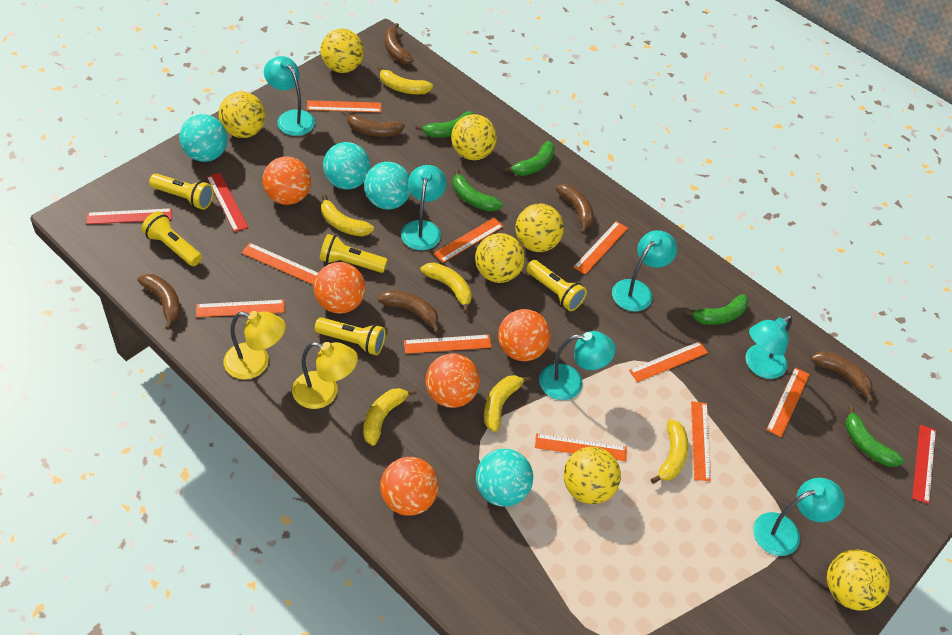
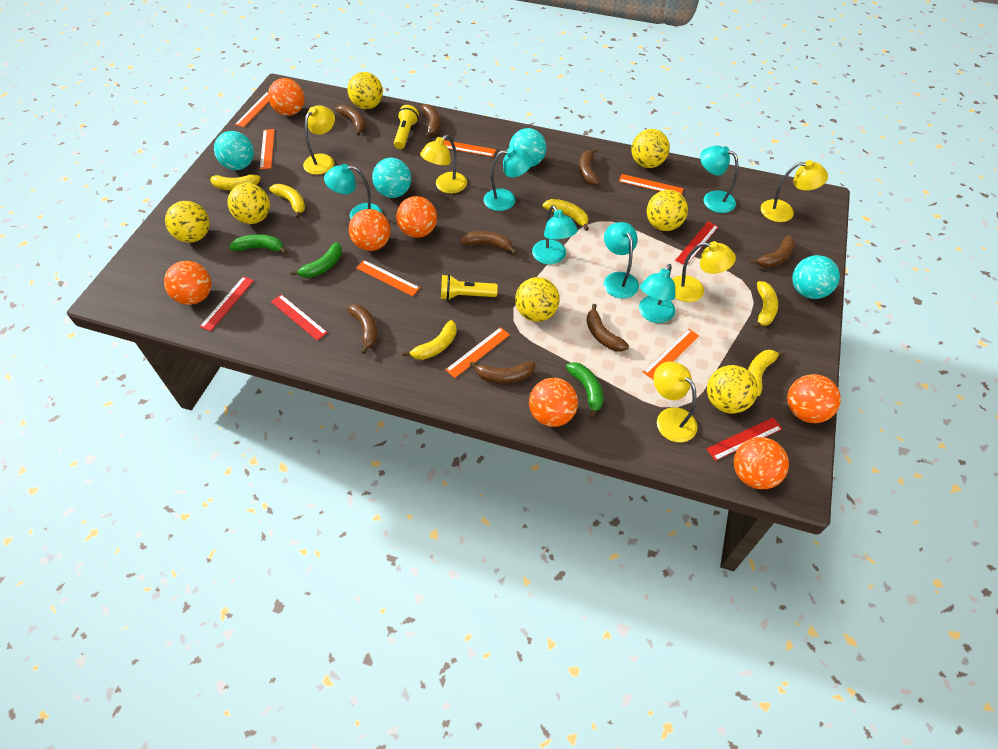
brown banana: 6 -> 8
green banana: 5 -> 3
orange ball: 5 -> 7
orange ruler: 10 -> 7
red ruler: 3 -> 4
yellow flashlight: 5 -> 2
yellow lamp: 2 -> 5

